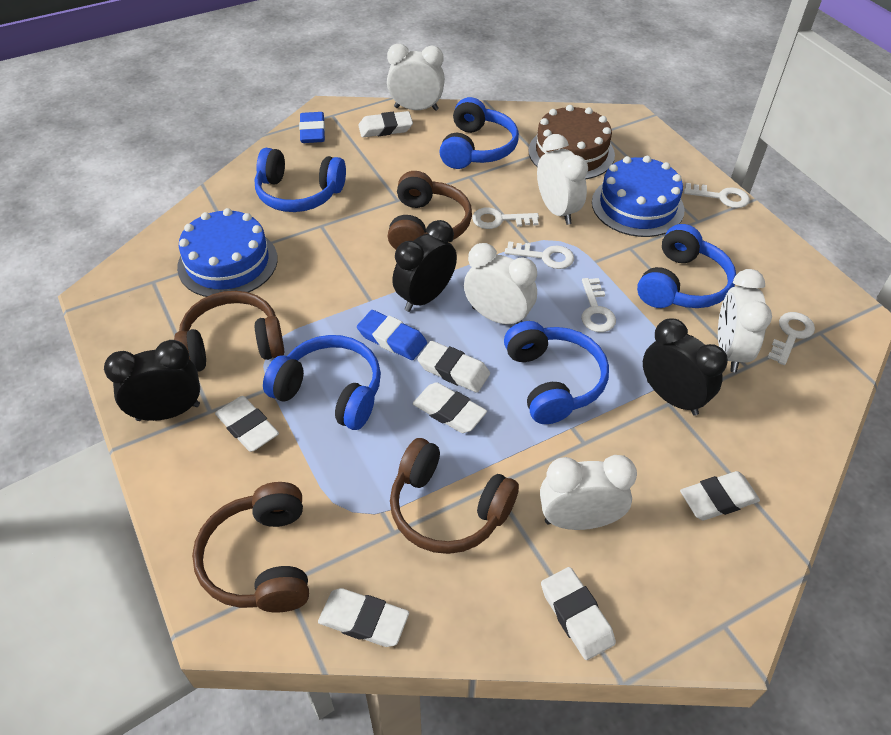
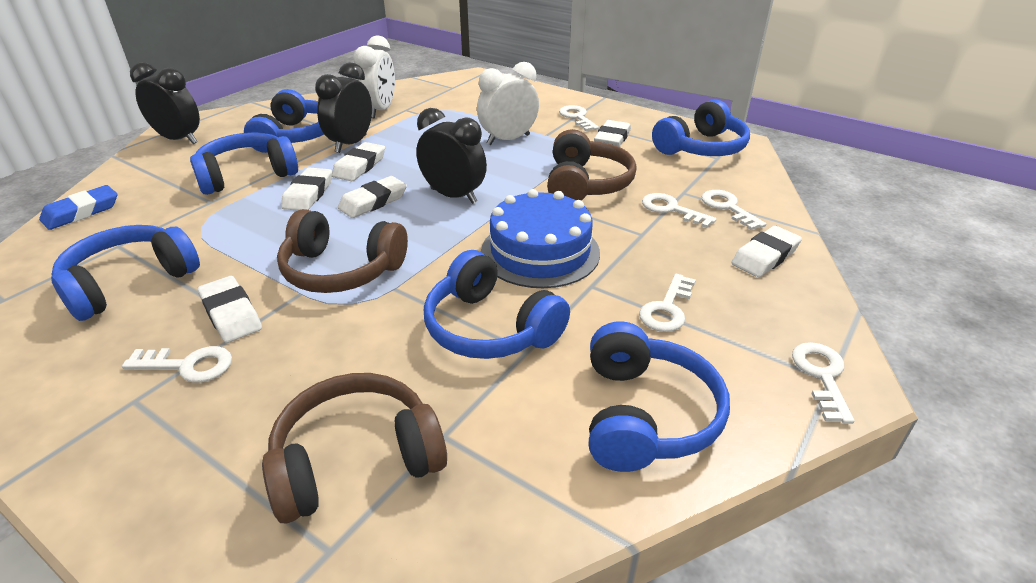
blue cake: 2 -> 1
blue eraser: 2 -> 1
blue headphones: 5 -> 6
brown cake: 1 -> 0
brown headphones: 4 -> 3
white clock: 5 -> 2
white eraser: 7 -> 6
white key: 5 -> 6

